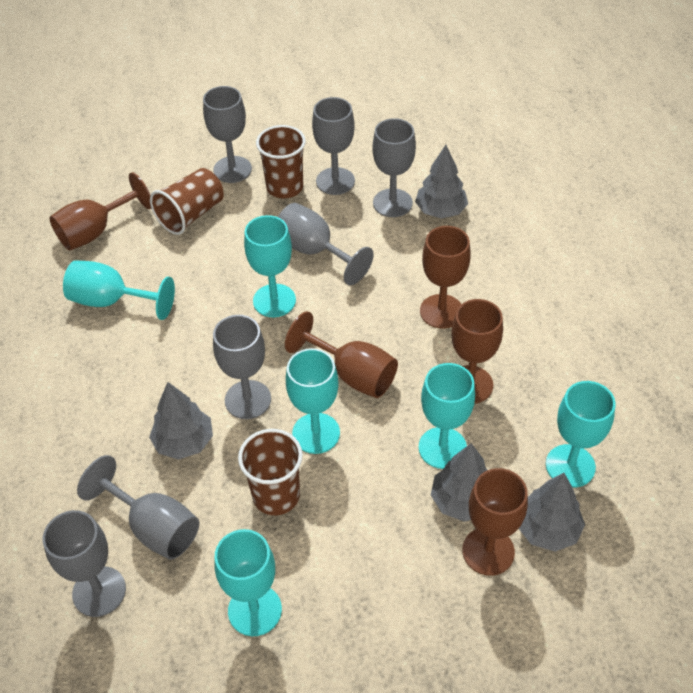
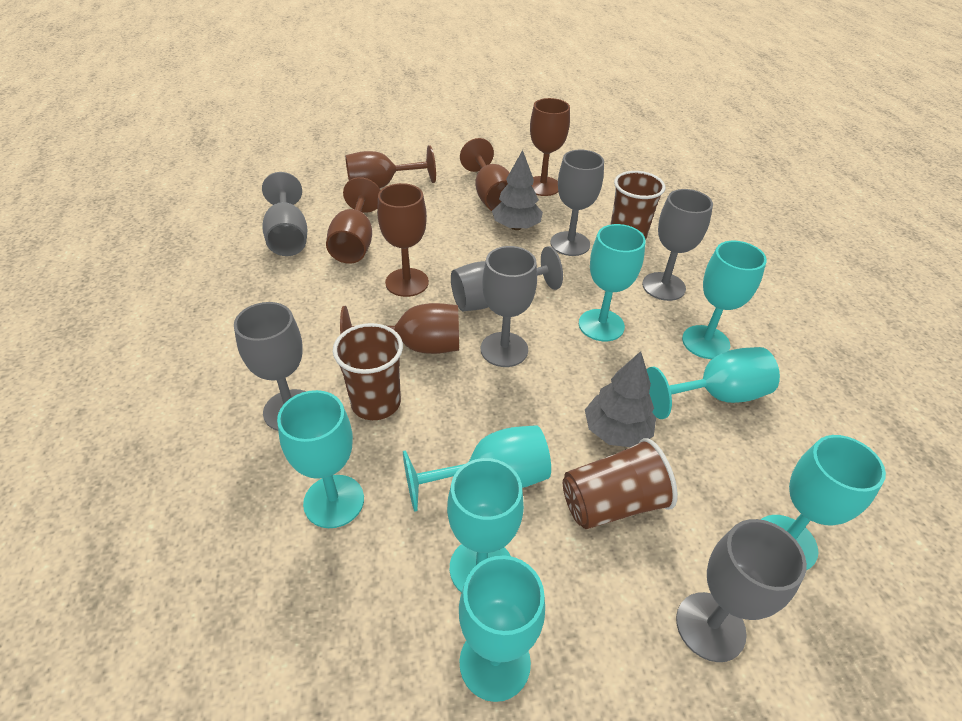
brown goblet: 5 -> 6
grey tree: 4 -> 2
turquoise goblet: 6 -> 8

